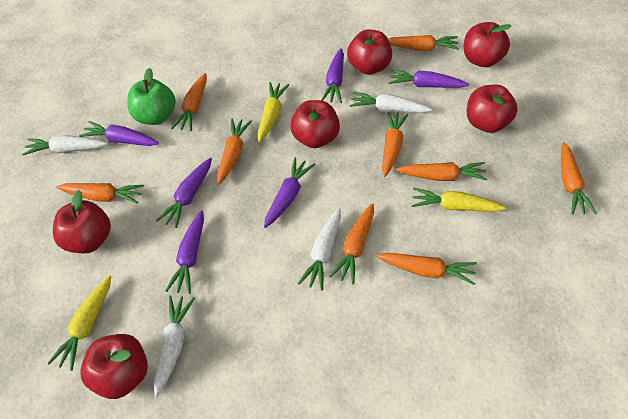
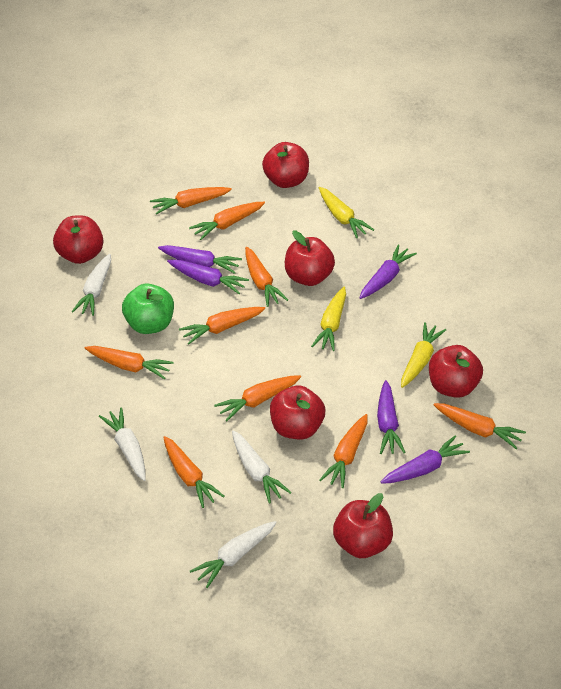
purple carrot: 6 -> 5

